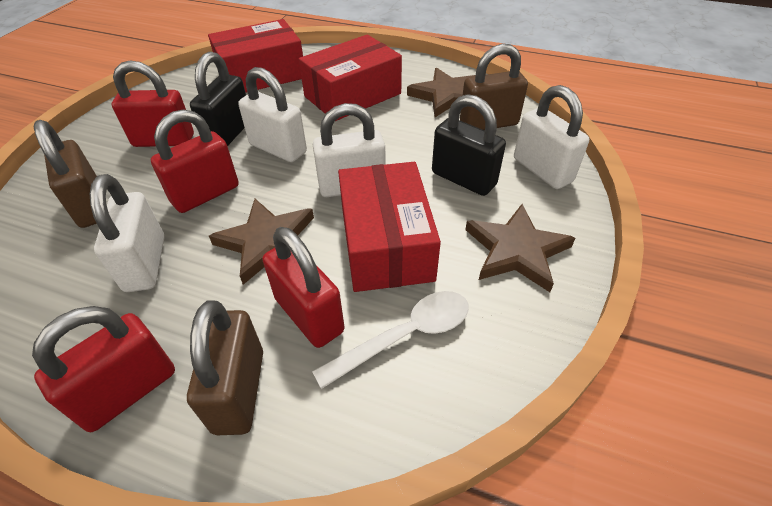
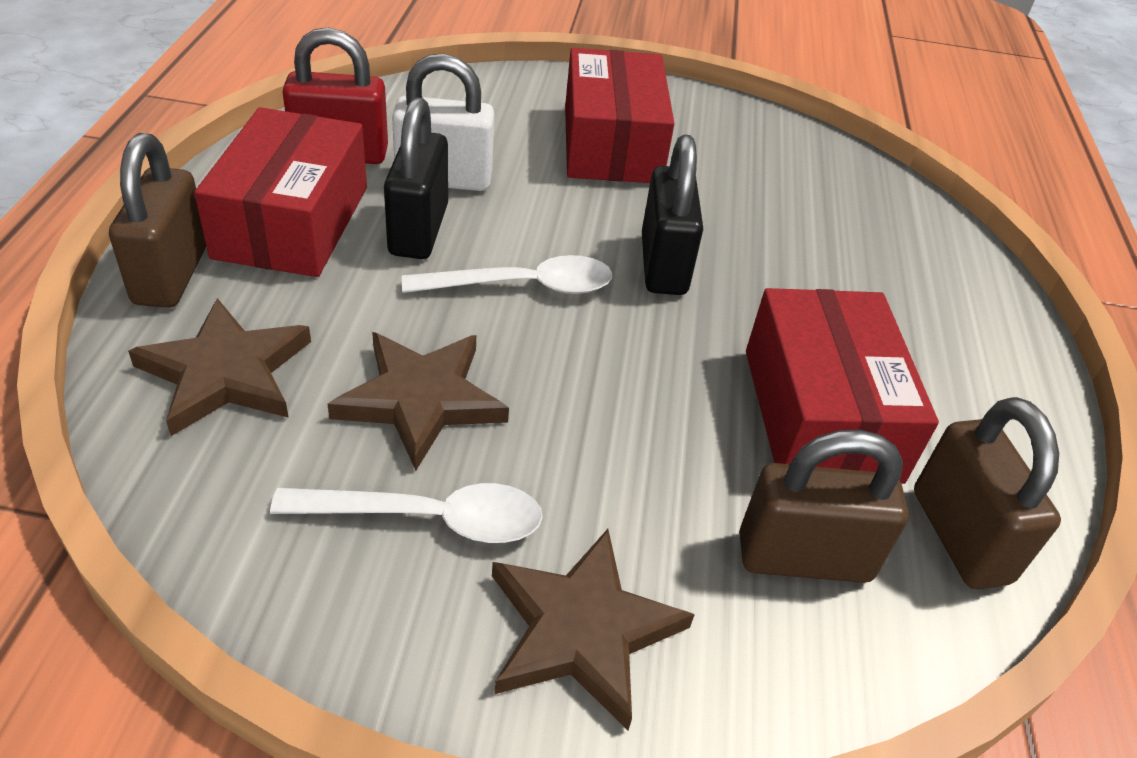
red padlock: 4 -> 1
white padlock: 4 -> 1
white spoon: 1 -> 2

